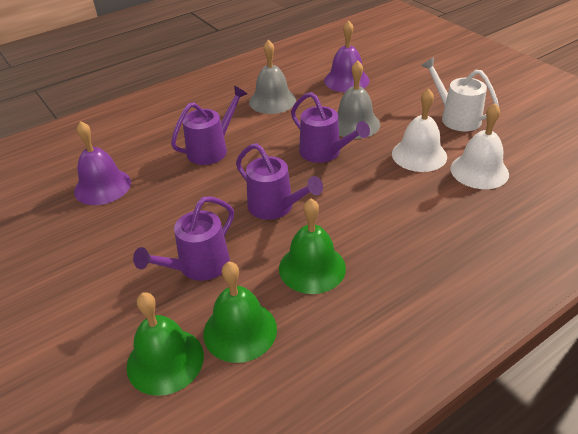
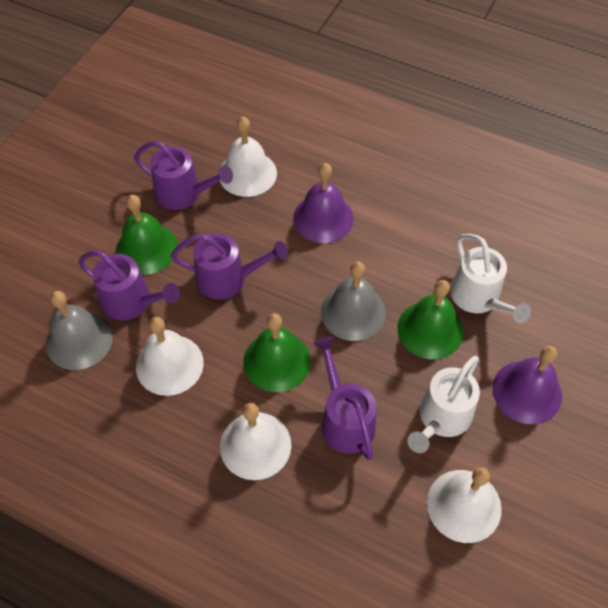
white bell: 2 -> 4
white watering can: 1 -> 2

